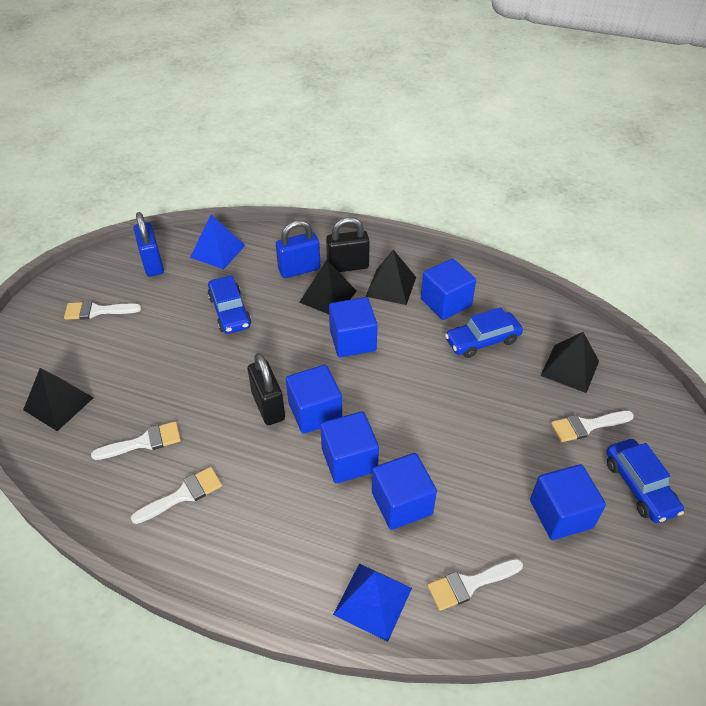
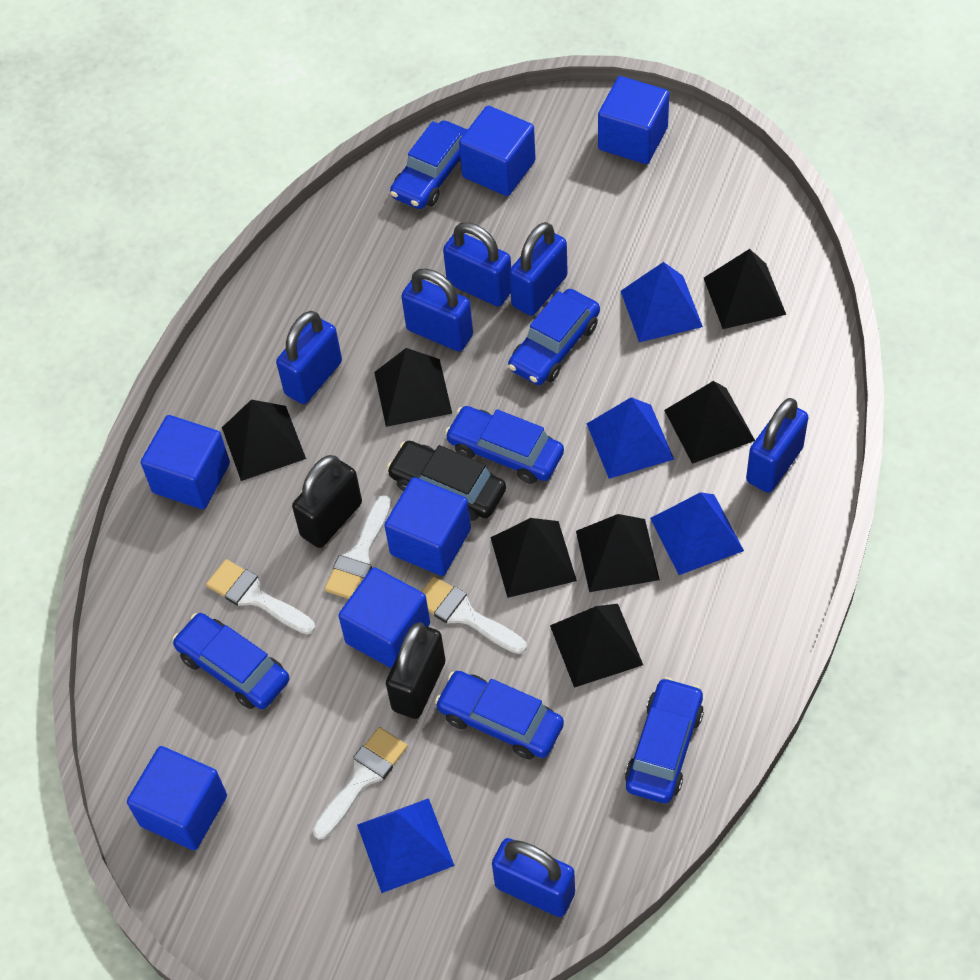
black car: 0 -> 1
black pyramid: 4 -> 7
blue car: 3 -> 6
blue padlock: 2 -> 6
blue pyramid: 2 -> 4
white brush: 5 -> 4

